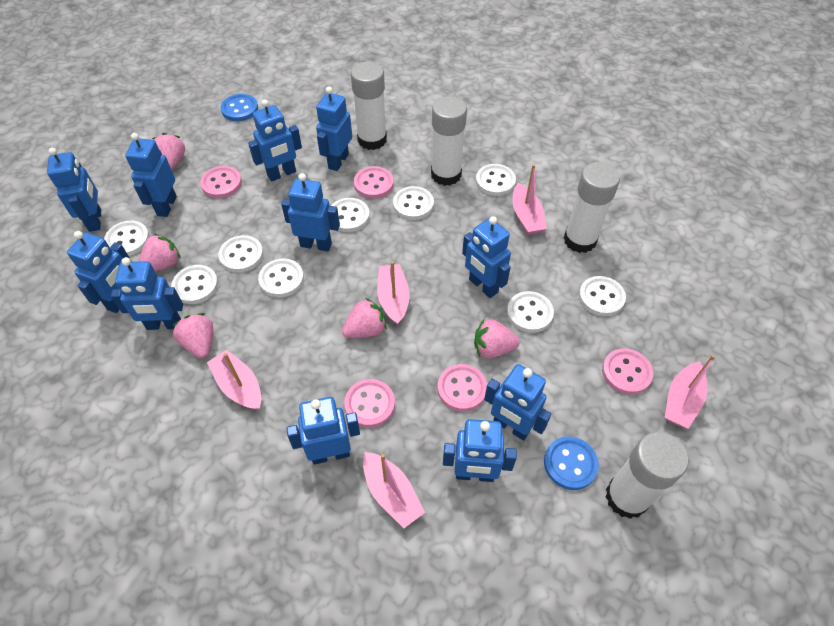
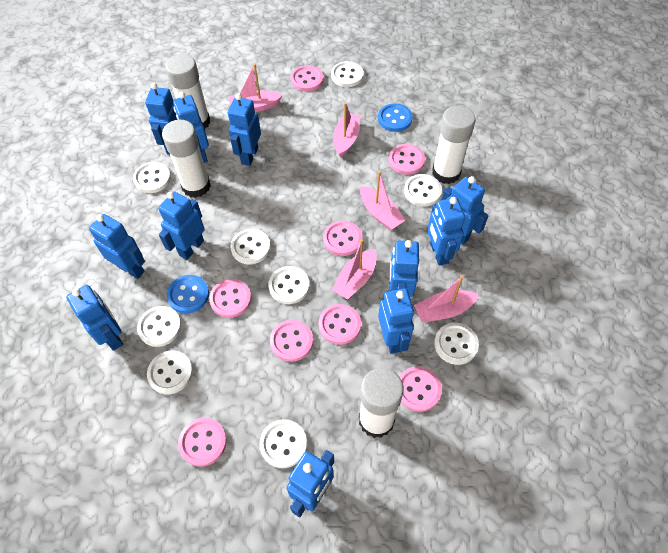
pink button: 5 -> 8
pink strawberry: 5 -> 0

